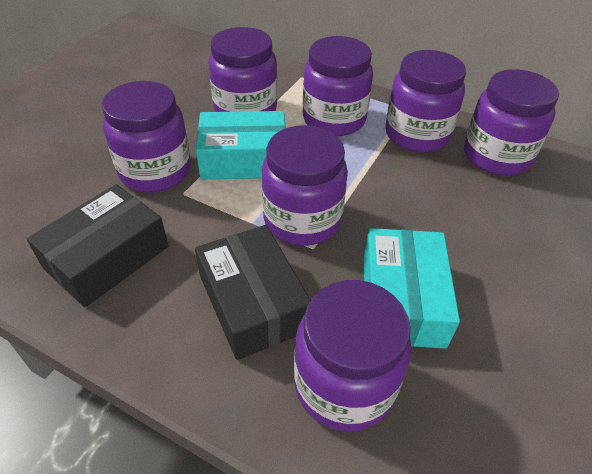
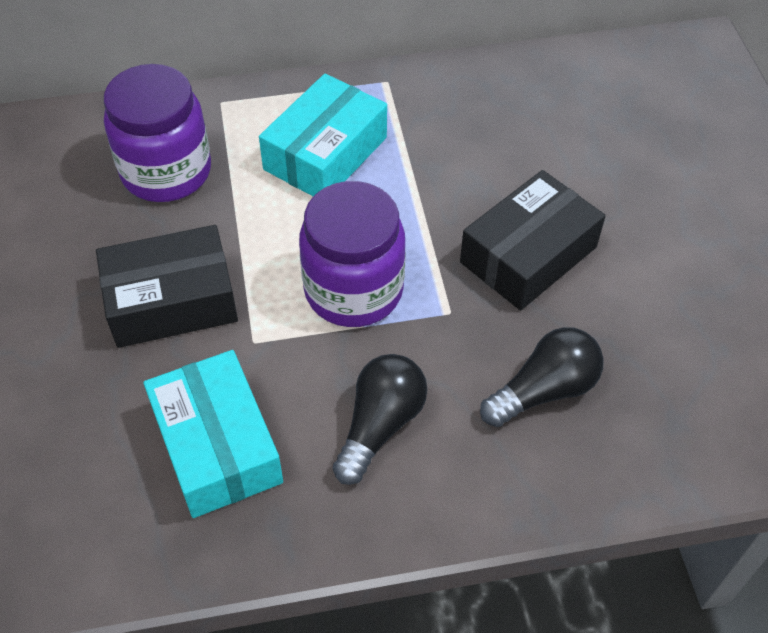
black light bulb: 0 -> 2
purple jar: 7 -> 2

